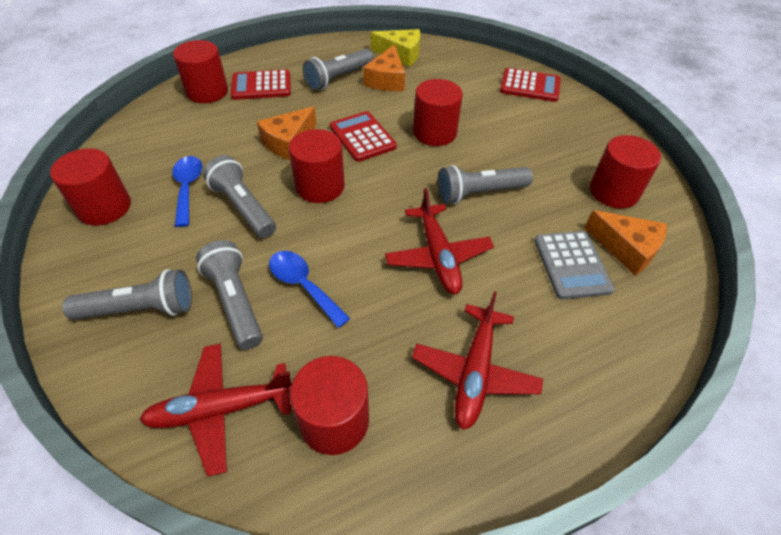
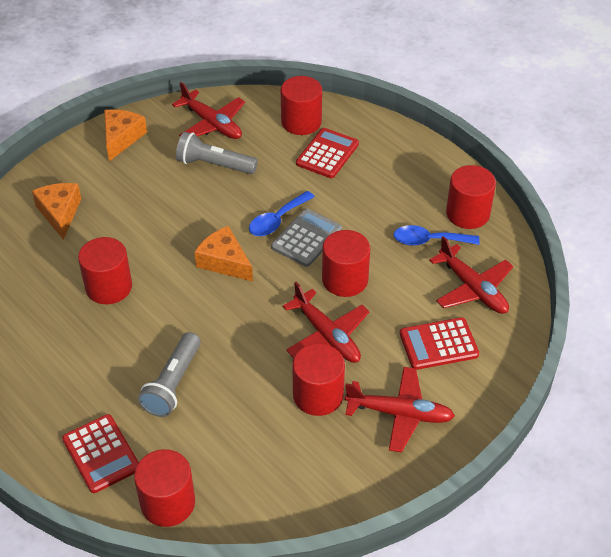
grey flashlight: 5 -> 2
red plane: 3 -> 4
yellow cheese: 1 -> 0

